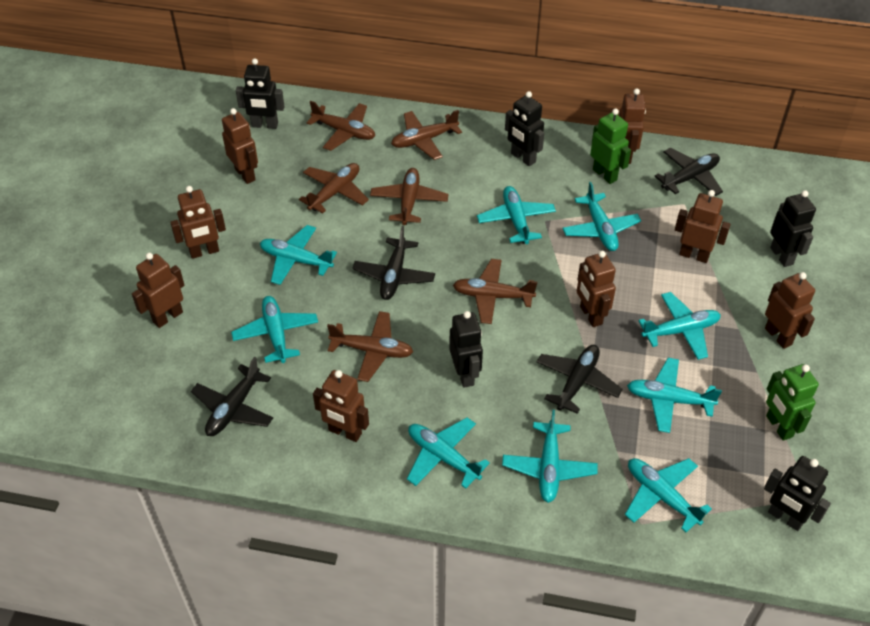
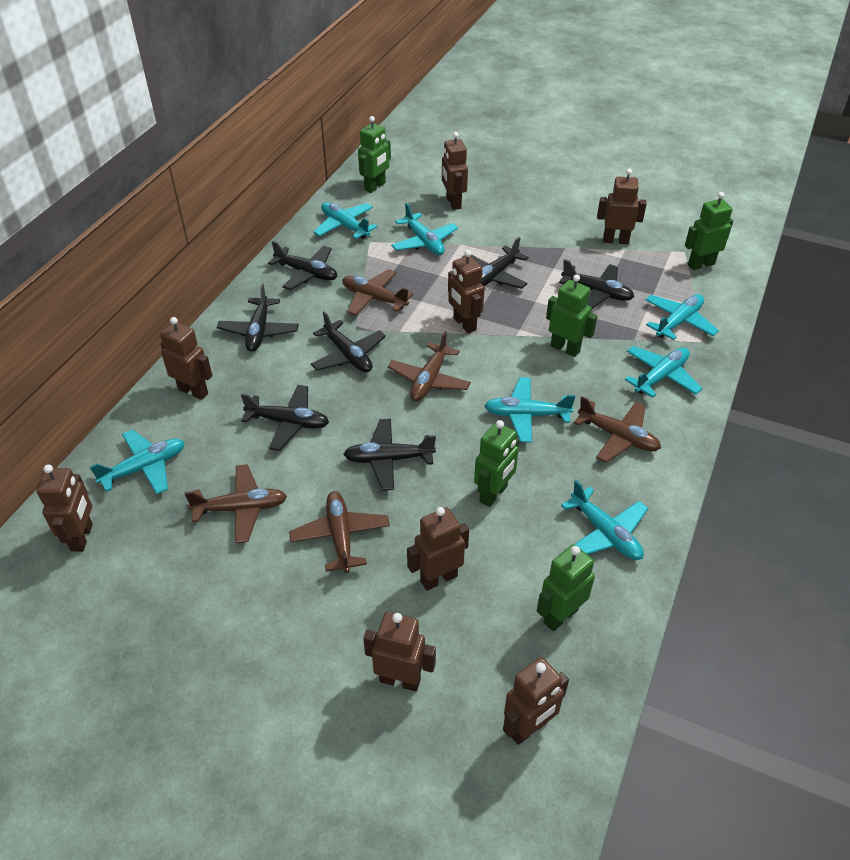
black plane: 4 -> 7
black robot: 5 -> 0
brown plane: 6 -> 5
green robot: 2 -> 5
turquoise plane: 9 -> 7

